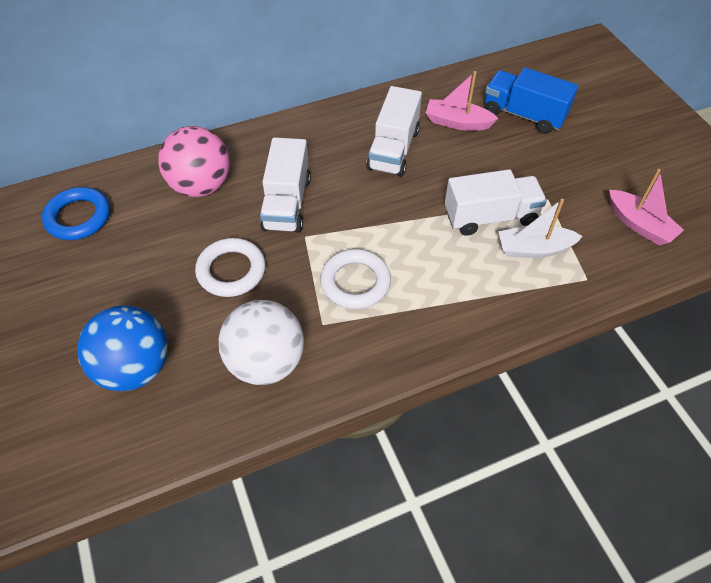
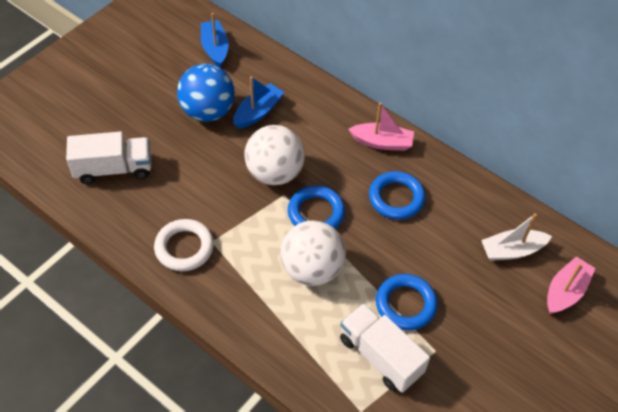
blue boat: 0 -> 2
blue ring: 1 -> 3
blue truck: 1 -> 0
pink ball: 1 -> 0
white ball: 1 -> 2
white ring: 2 -> 1
white truck: 3 -> 2

